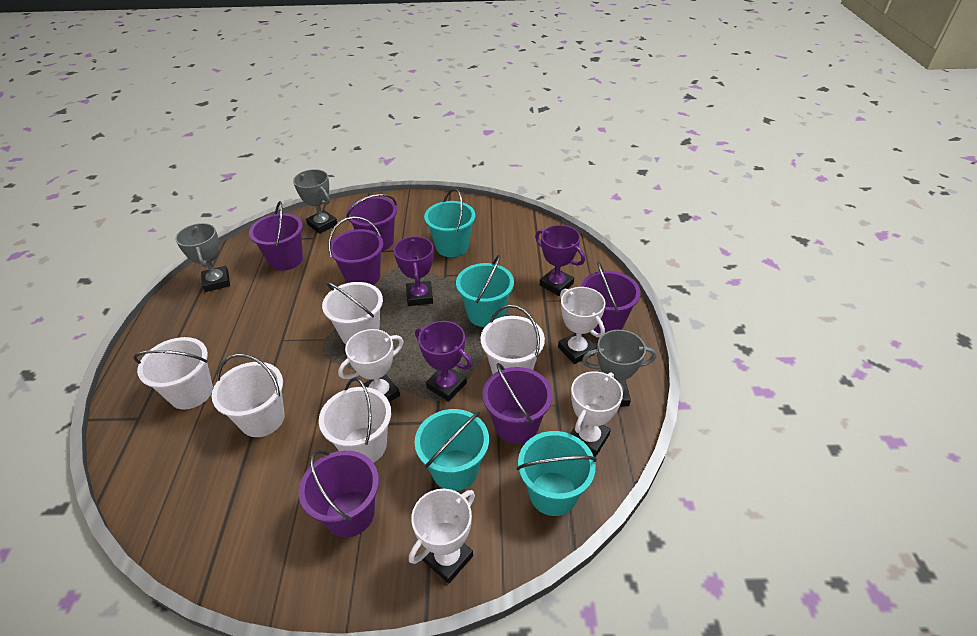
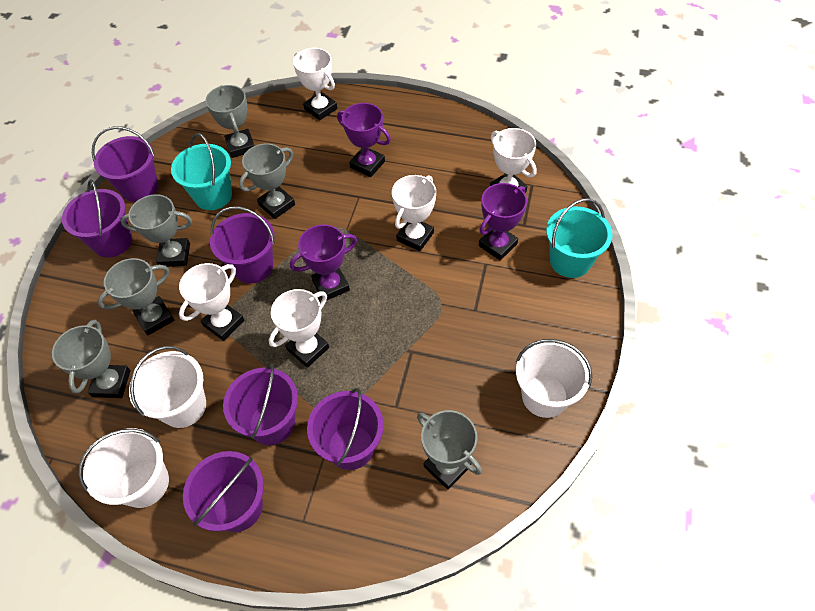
grey trophy: 3 -> 6
turquoise bucket: 4 -> 2
white bucket: 5 -> 3
white trophy: 4 -> 5

